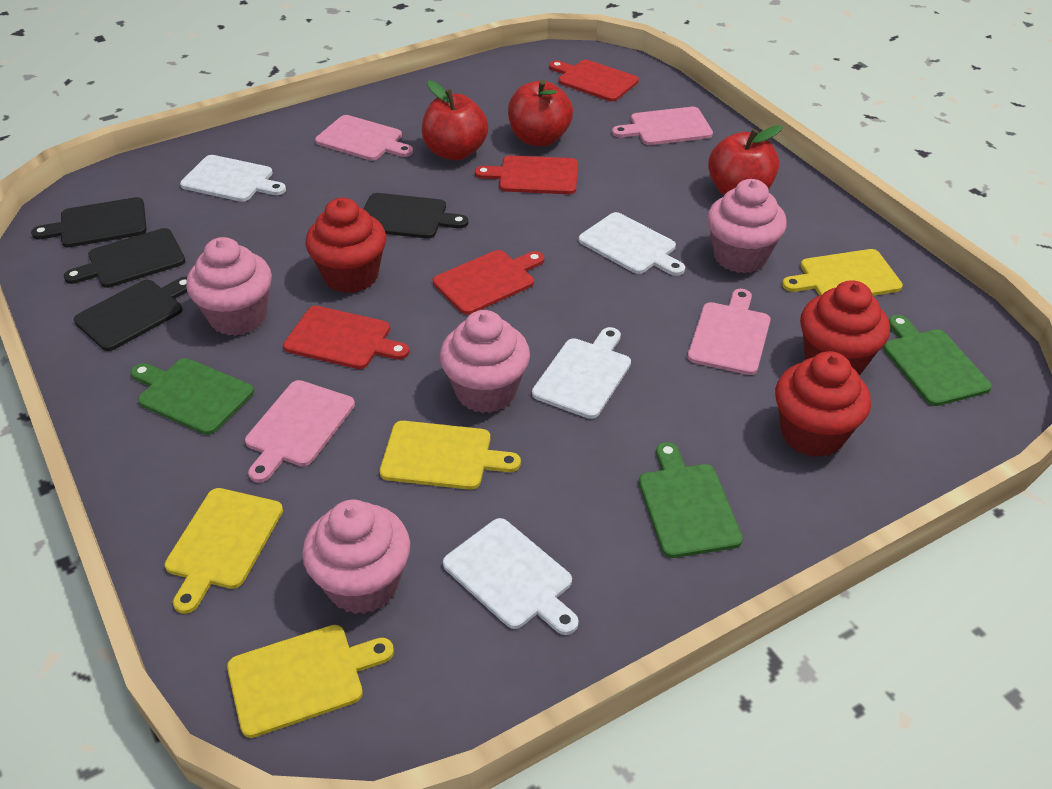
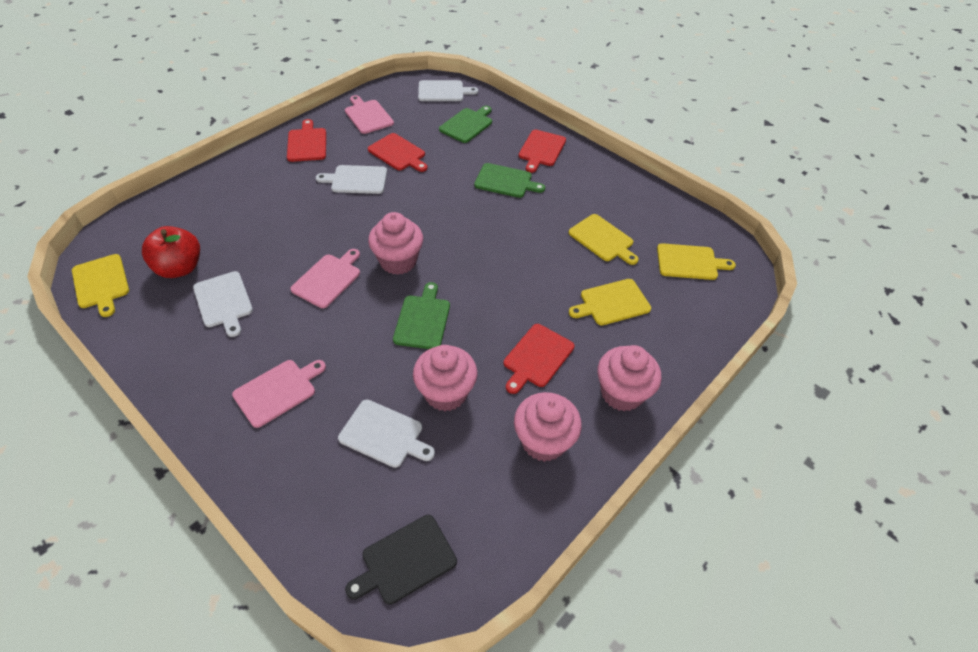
black cutting board: 4 -> 1
pink cutting board: 4 -> 3
red apple: 3 -> 1
red cupcake: 3 -> 0

